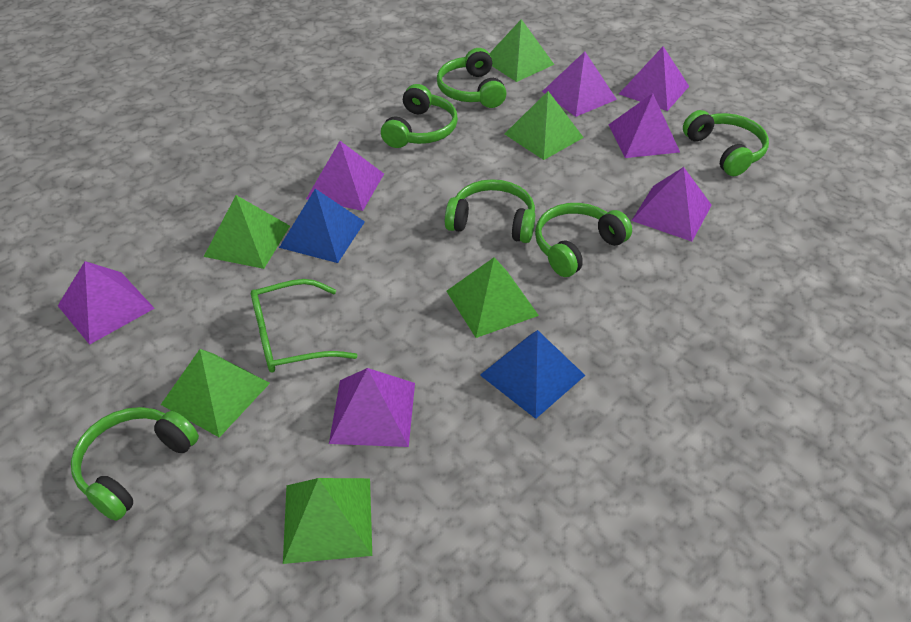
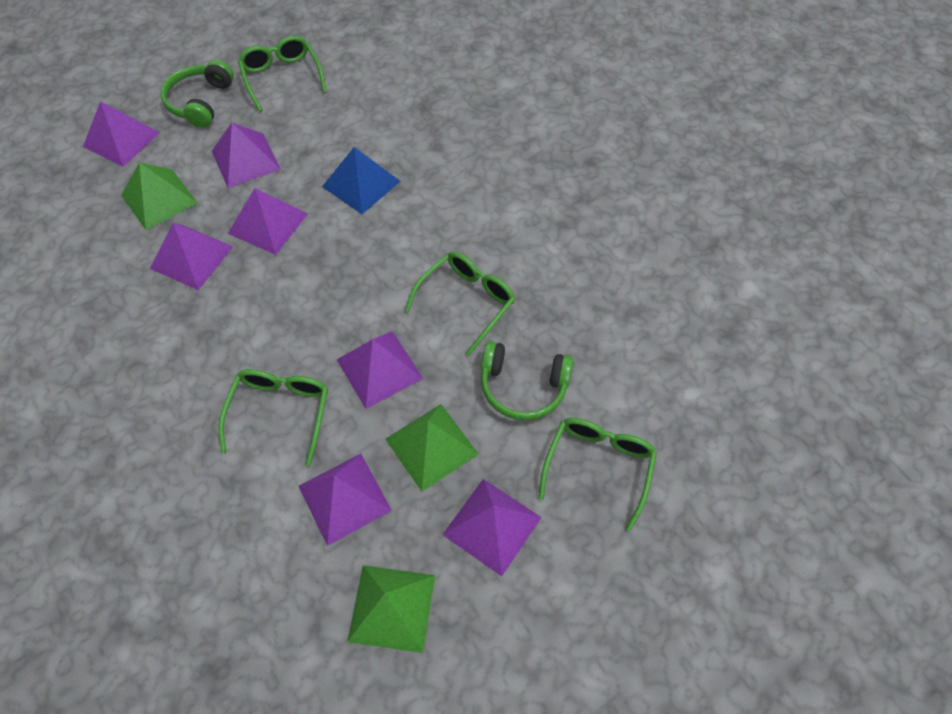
blue pyramid: 2 -> 1
green glasses: 1 -> 4
green headphones: 6 -> 2
green pyramid: 6 -> 3

